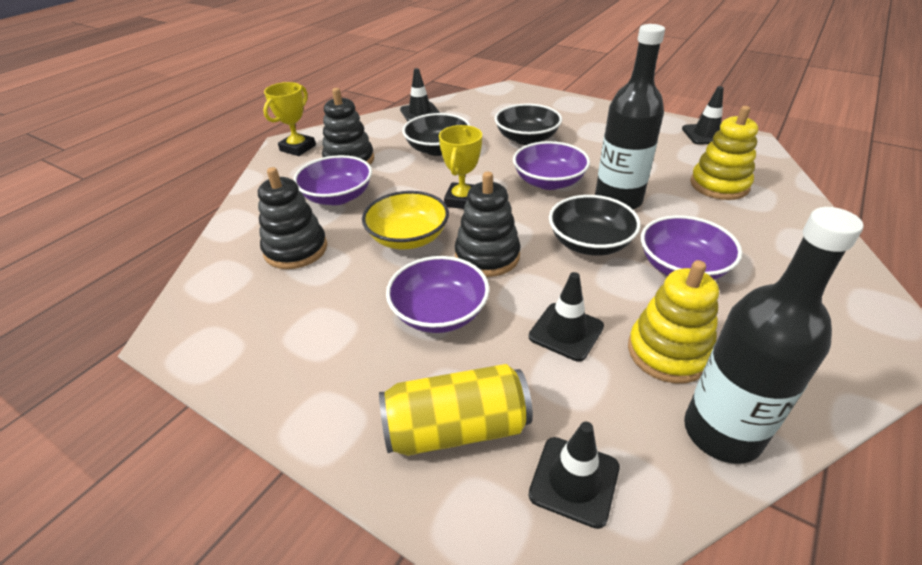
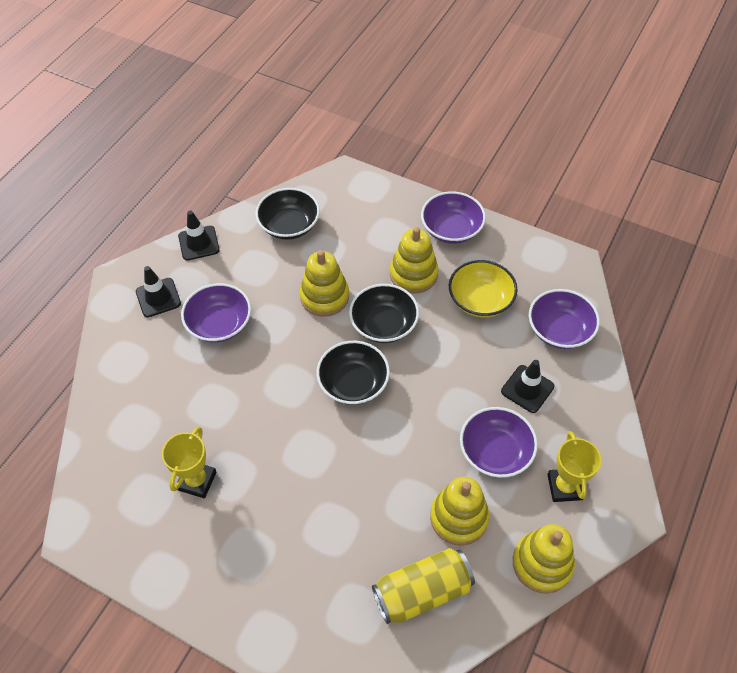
black bottle: 2 -> 0
black stacking toy: 3 -> 0
black traffic cone: 4 -> 3
yellow stacking toy: 2 -> 4

